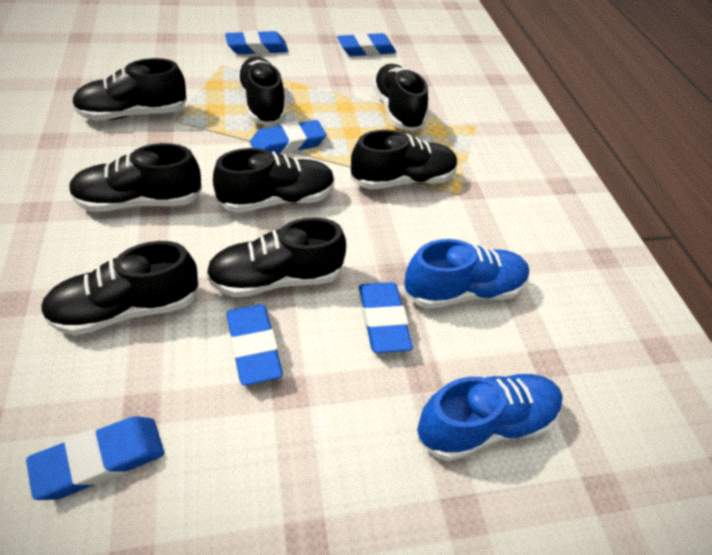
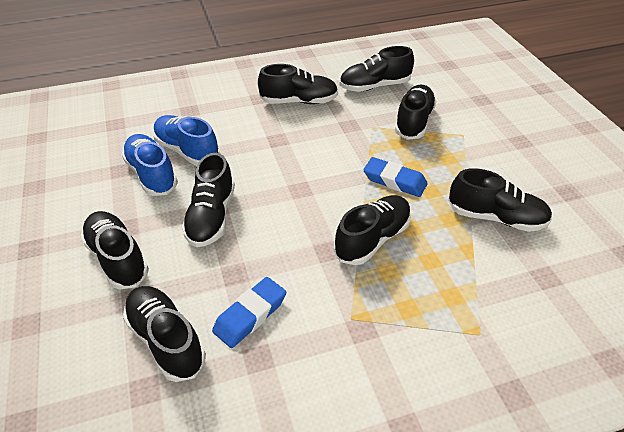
blue eraser: 6 -> 2

